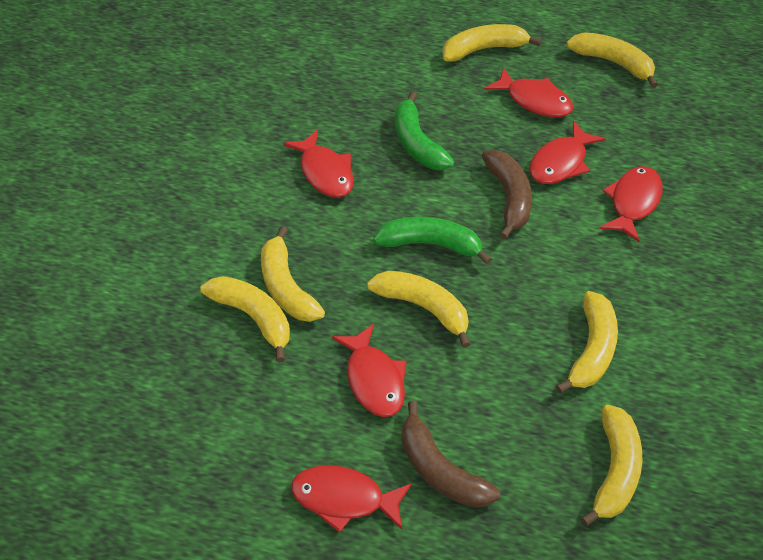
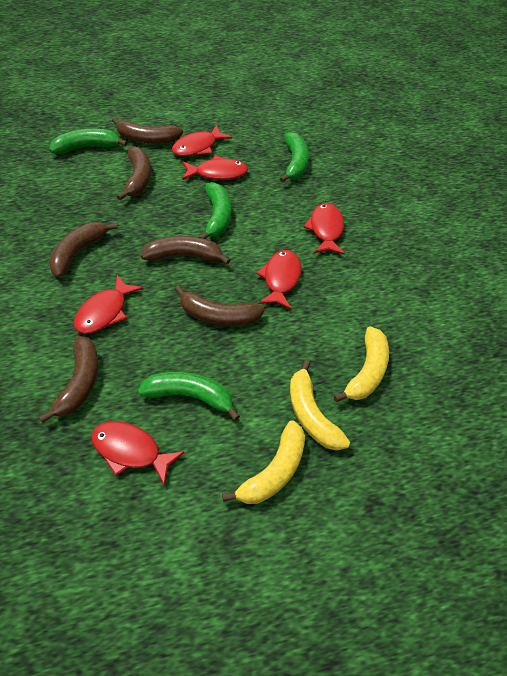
brown banana: 2 -> 6
green banana: 2 -> 4
yellow banana: 7 -> 3

